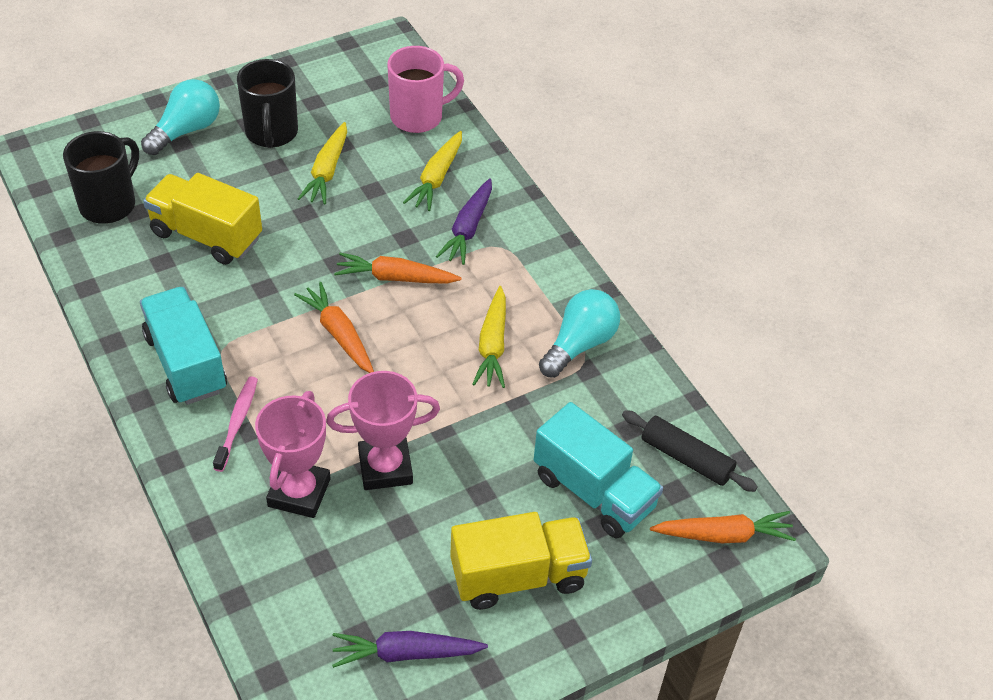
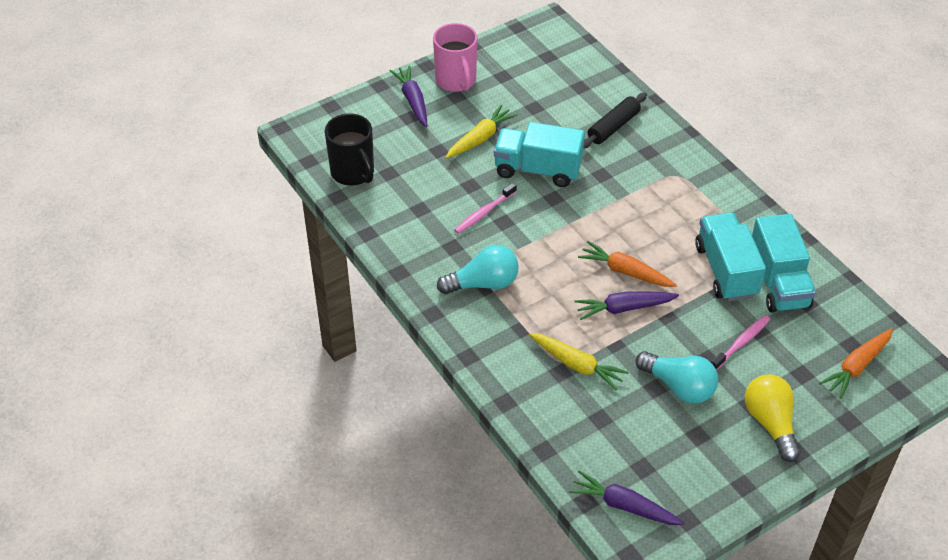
black mug: 2 -> 1
orange carrot: 3 -> 2
pink toothbrush: 1 -> 2
pink trophy: 2 -> 0
purple carrot: 2 -> 3
turquoise truck: 2 -> 3
yellow carrot: 3 -> 2
yellow light bulb: 0 -> 1
yellow truck: 2 -> 0

